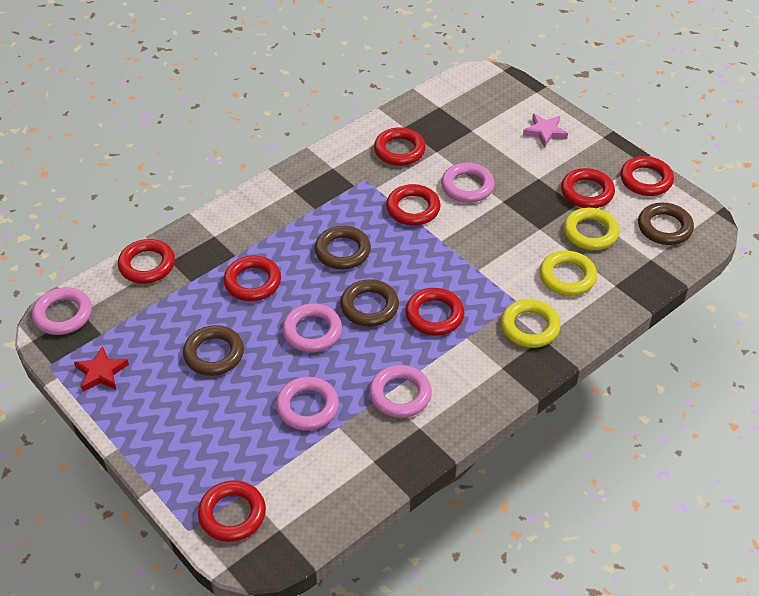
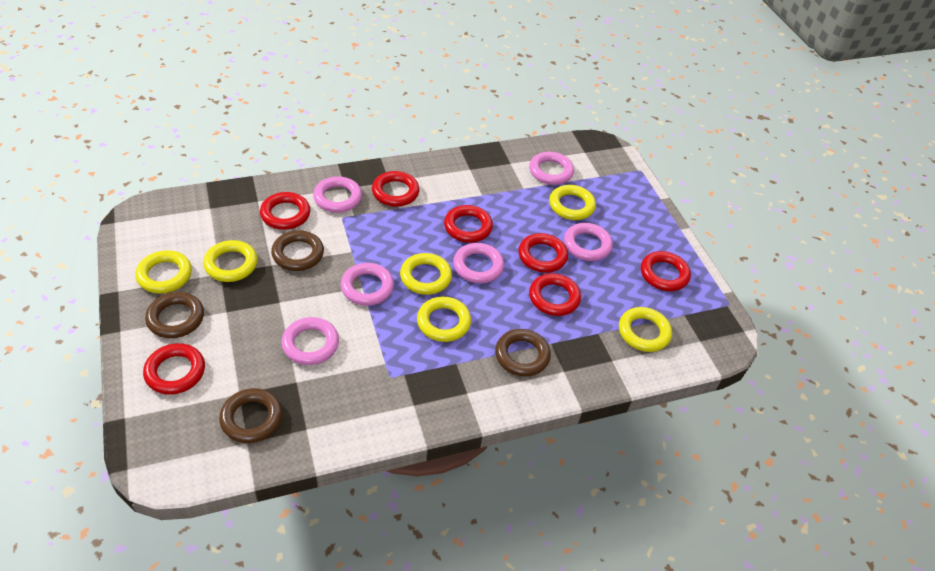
pink ring: 5 -> 6
pink star: 1 -> 0
red ring: 8 -> 7
red star: 1 -> 0
yellow ring: 3 -> 6

